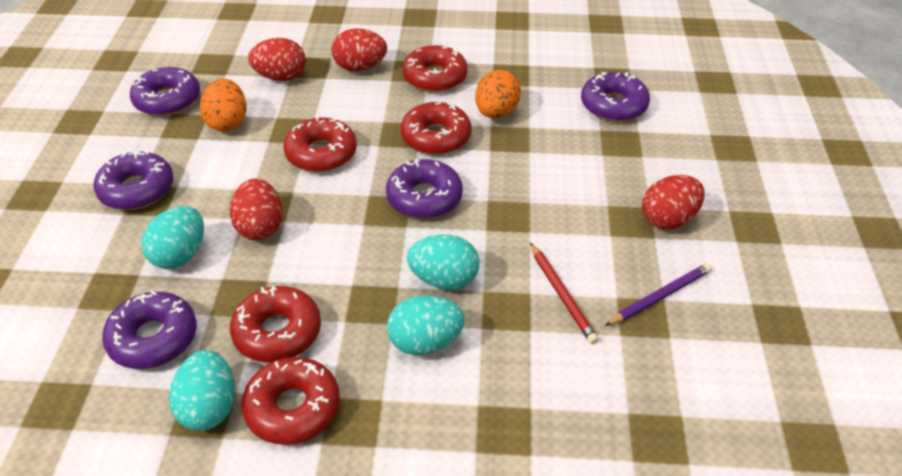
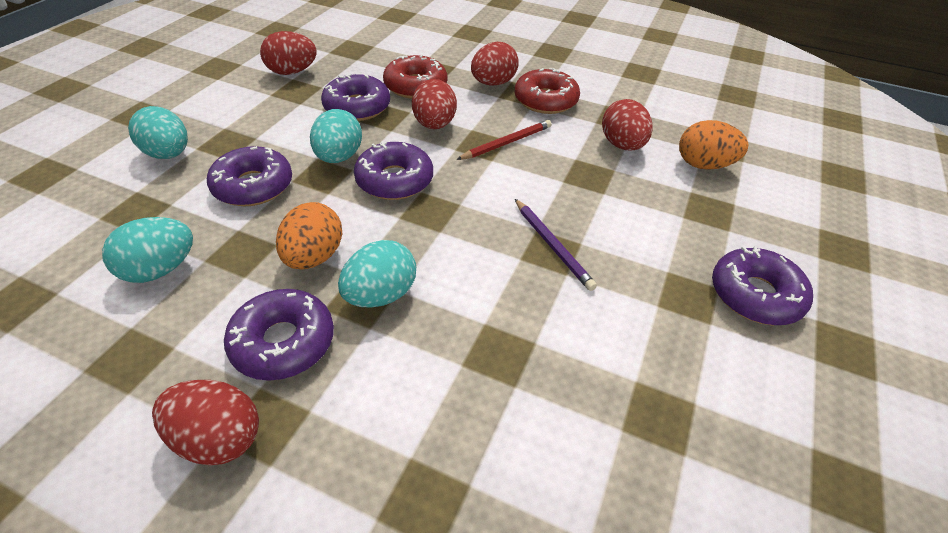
red donut: 5 -> 2
red egg: 4 -> 5

